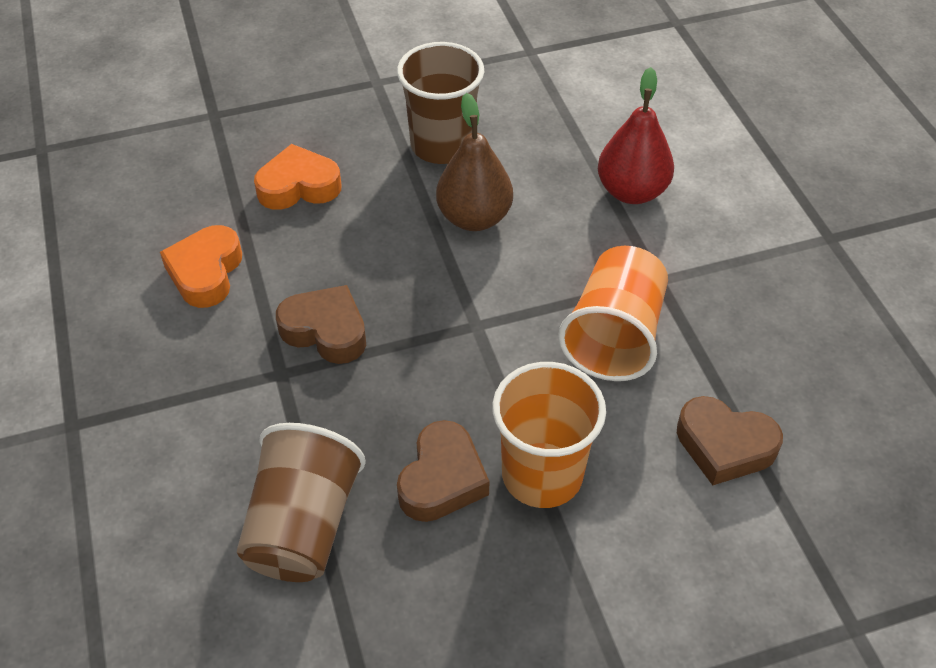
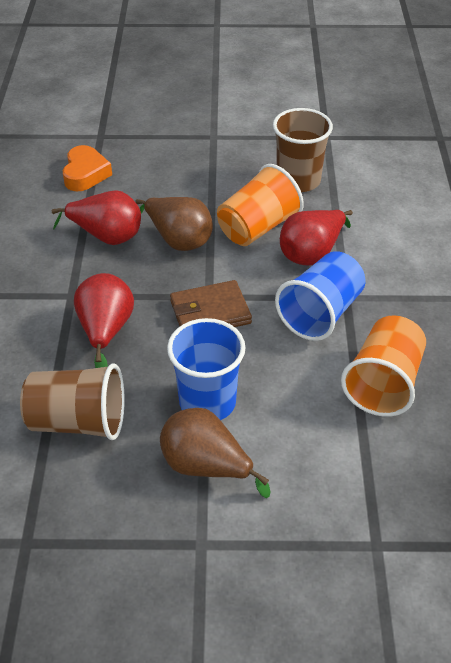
blue cup: 0 -> 2
brown heart: 3 -> 0
brown pear: 1 -> 2
brown wallet: 0 -> 1
orange heart: 2 -> 1
red pear: 1 -> 3

